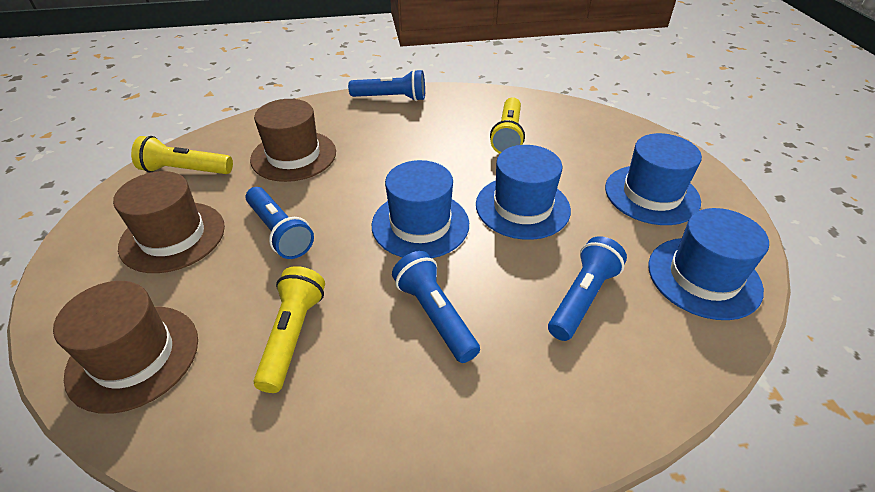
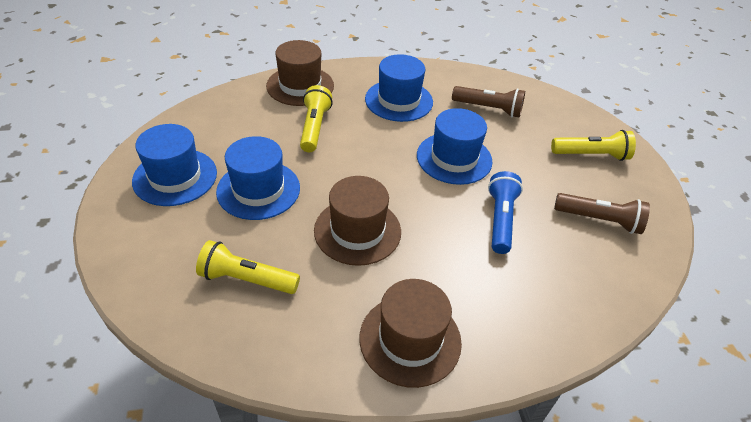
blue flashlight: 4 -> 1
brown flashlight: 0 -> 2

